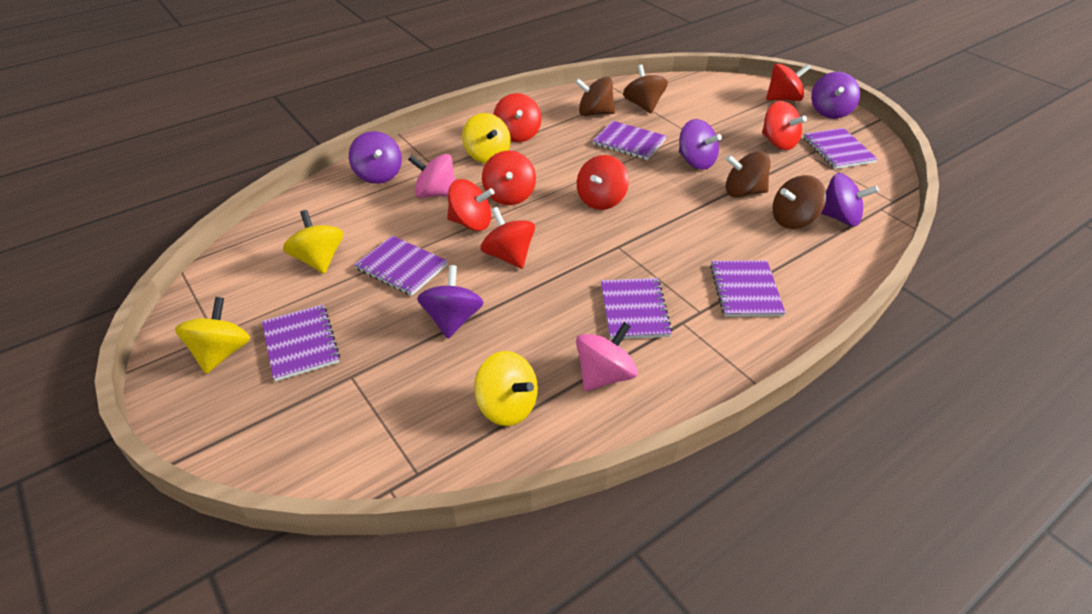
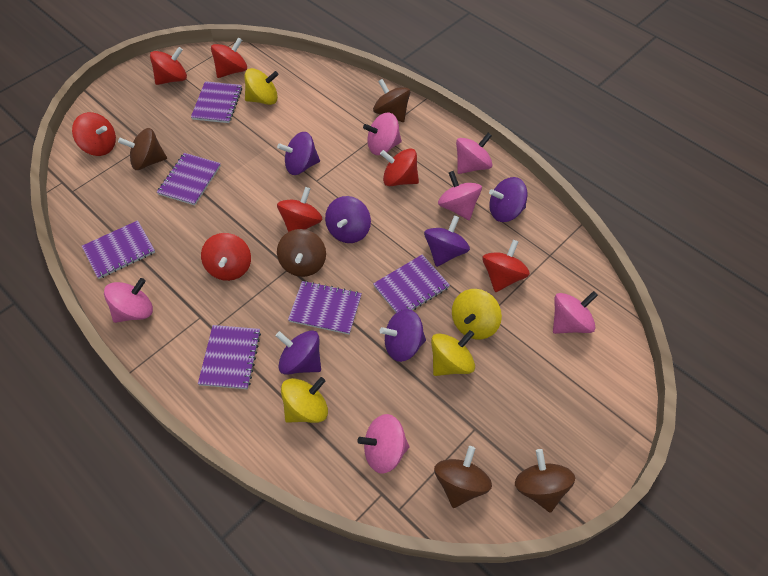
brown spinning top: 4 -> 5
pink spinning top: 2 -> 6
purple spinning top: 5 -> 6

